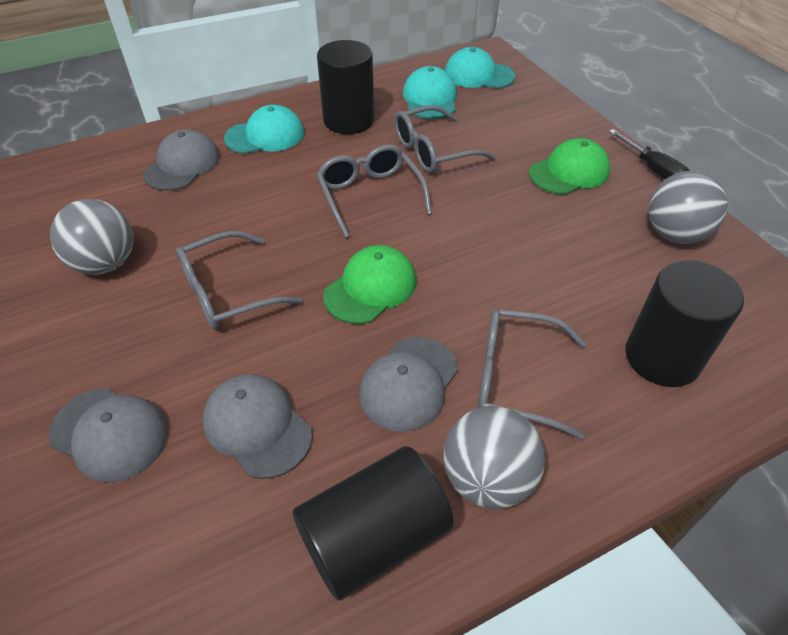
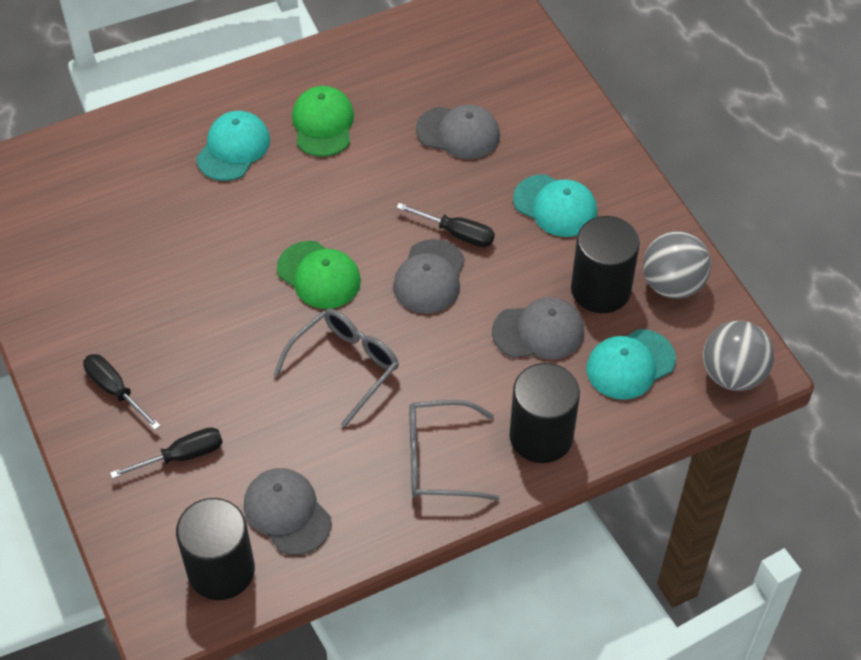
black screwdriver: 1 -> 3
grey ball: 3 -> 2
grey glasses: 4 -> 2

